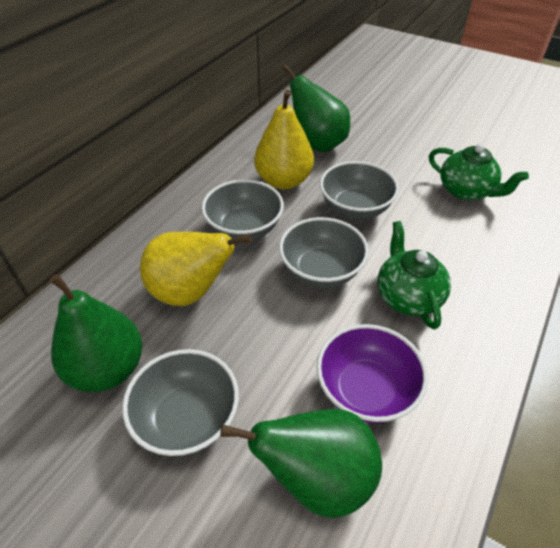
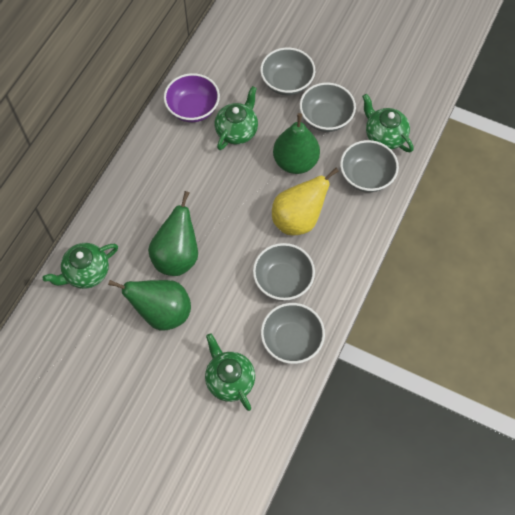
green teapot: 2 -> 4
grey bowl: 4 -> 5
yellow pear: 2 -> 1

